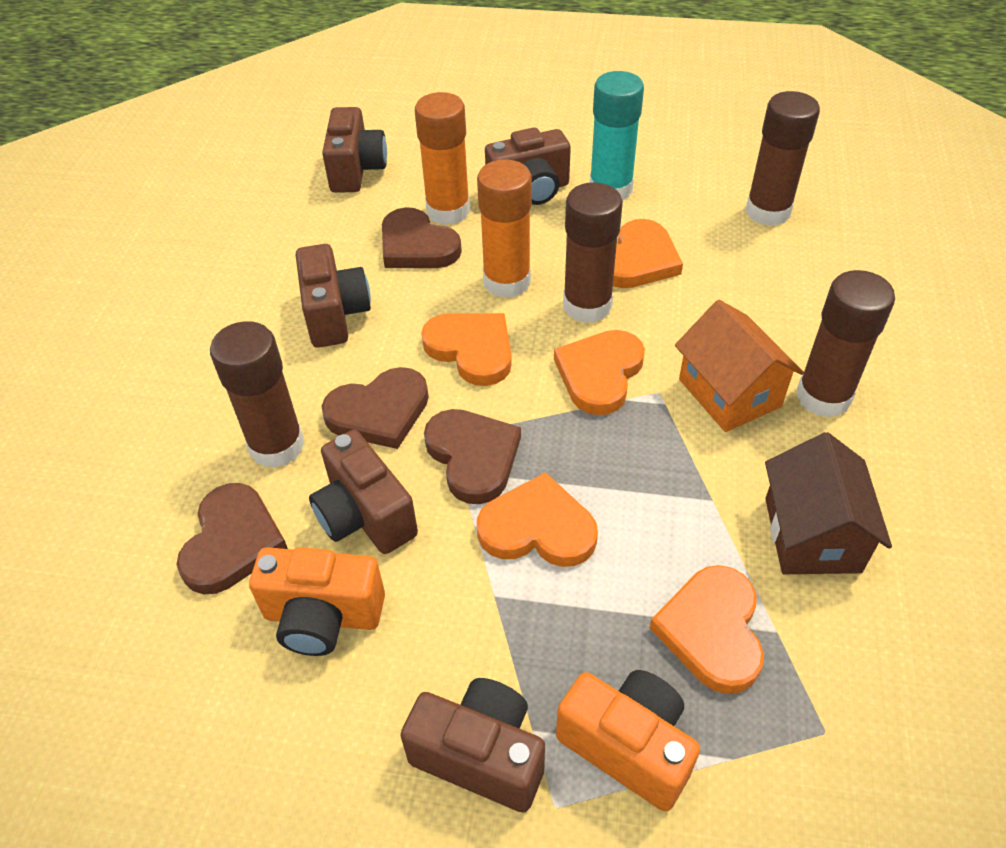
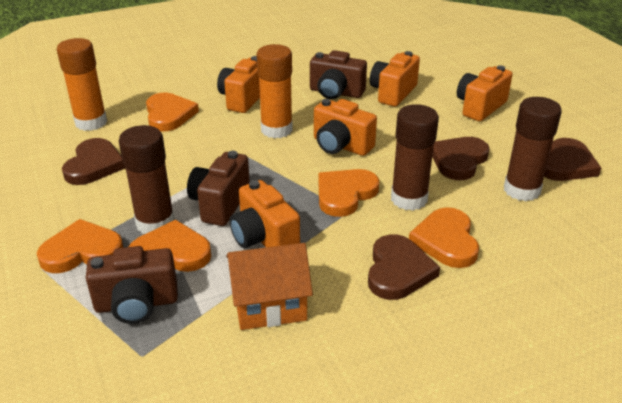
brown camera: 5 -> 3
brown glue stick: 4 -> 3
brown house: 1 -> 0
orange camera: 2 -> 5
turquoise glue stick: 1 -> 0

